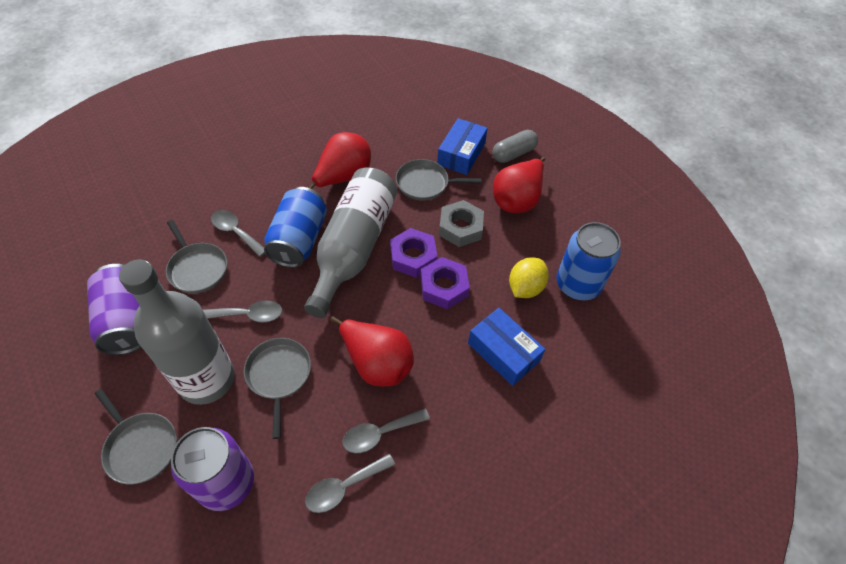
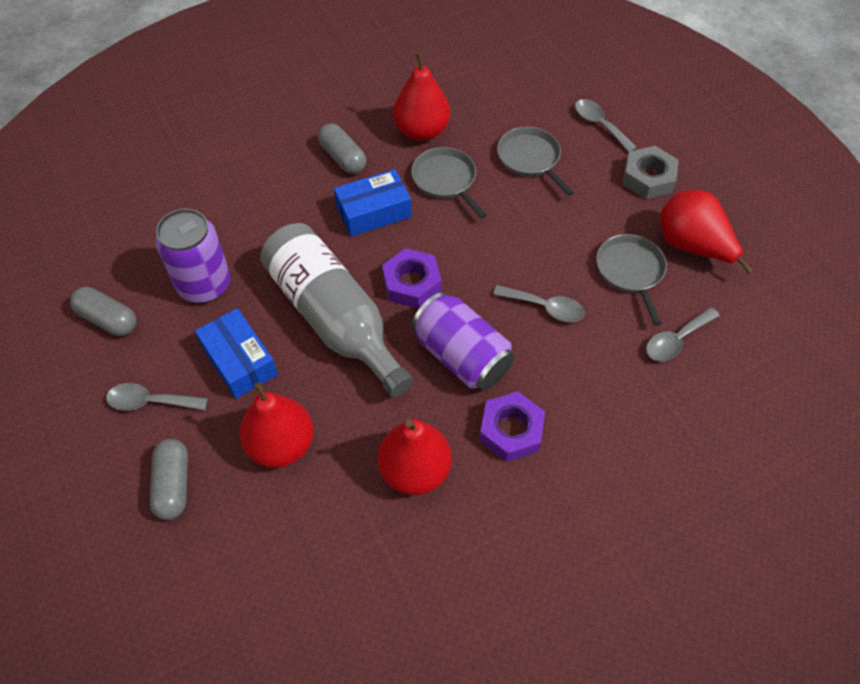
blue can: 2 -> 0
grey bottle: 2 -> 1
grey capsule: 1 -> 3
grey pan: 4 -> 3
red pear: 3 -> 4
yellow lemon: 1 -> 0

